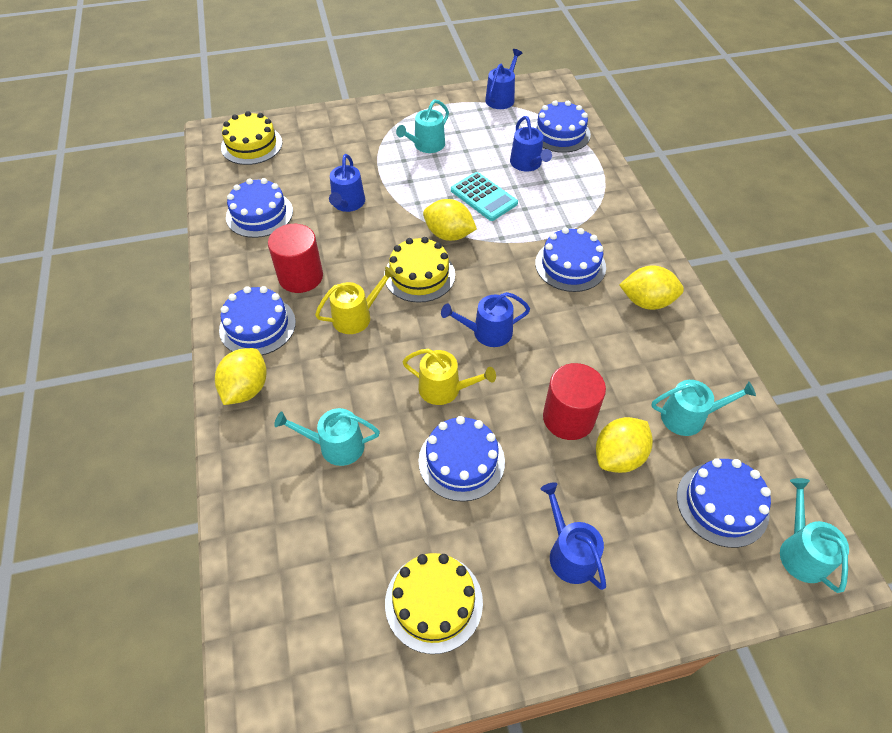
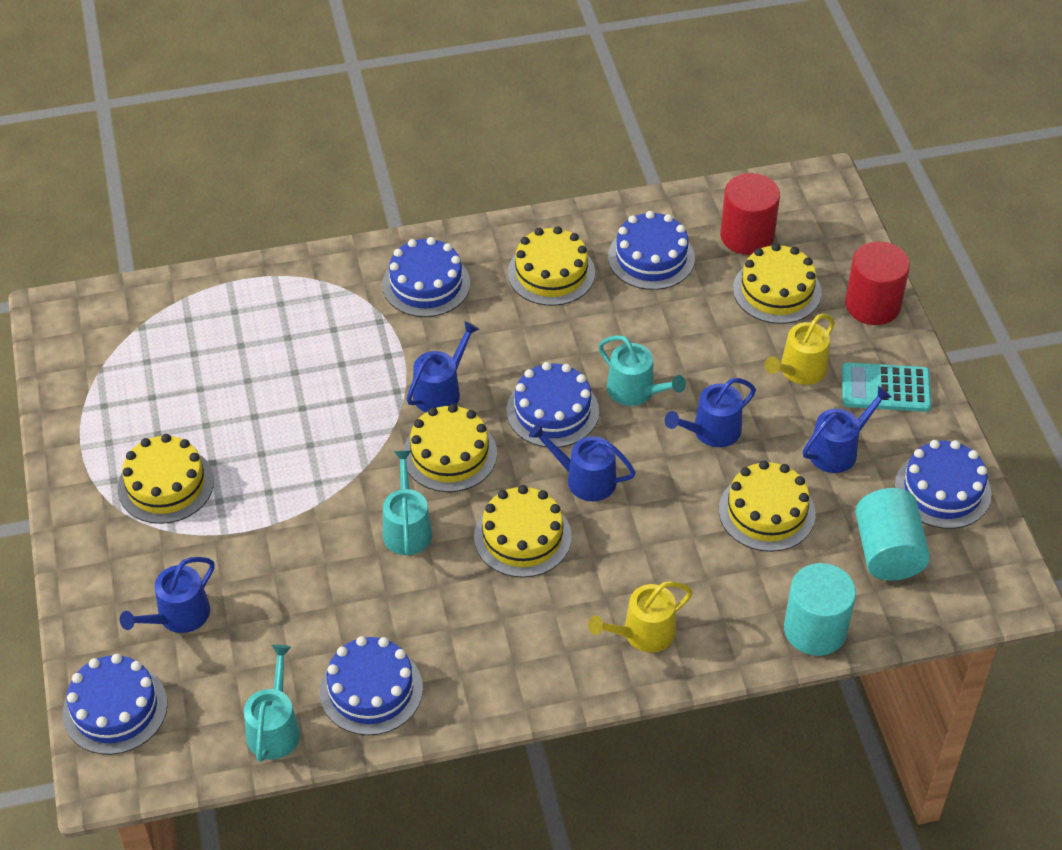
turquoise cylinder: 0 -> 2
turquoise watering can: 4 -> 3
yellow cake: 3 -> 6
yellow lemon: 4 -> 0

